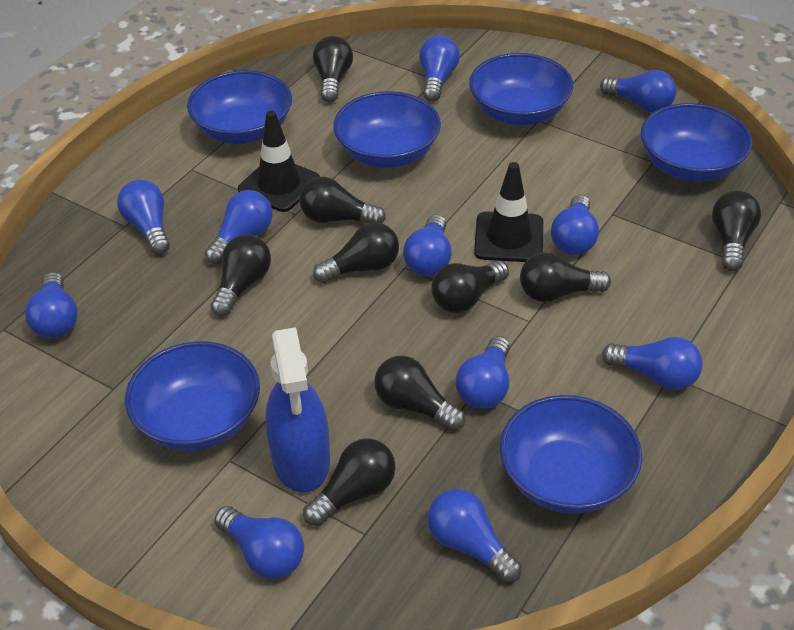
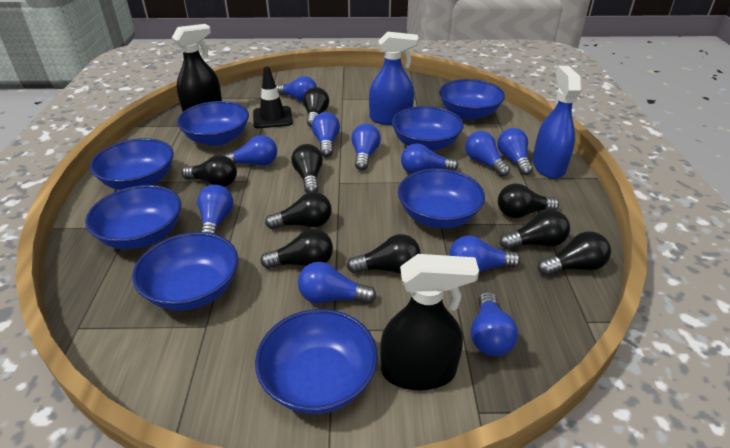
black spray bottle: 0 -> 2
black traffic cone: 2 -> 1
blue bowl: 6 -> 8
blue spray bottle: 1 -> 2

